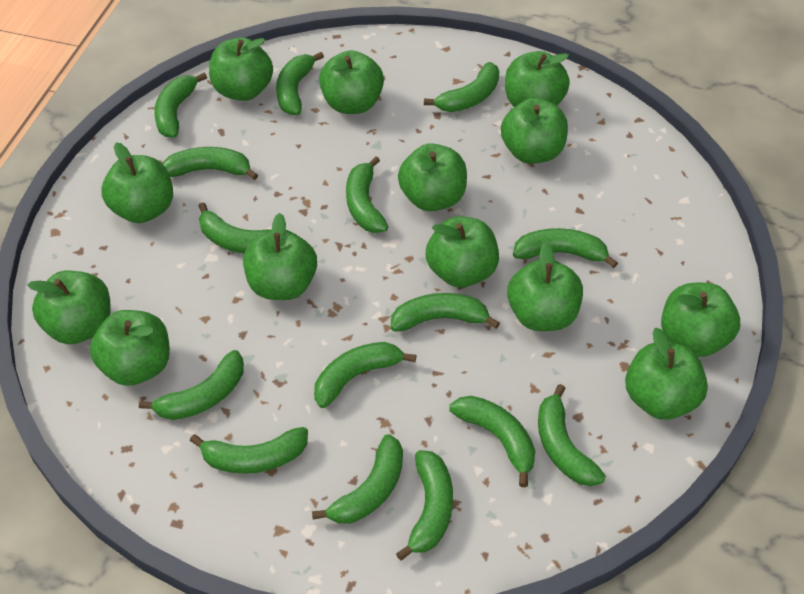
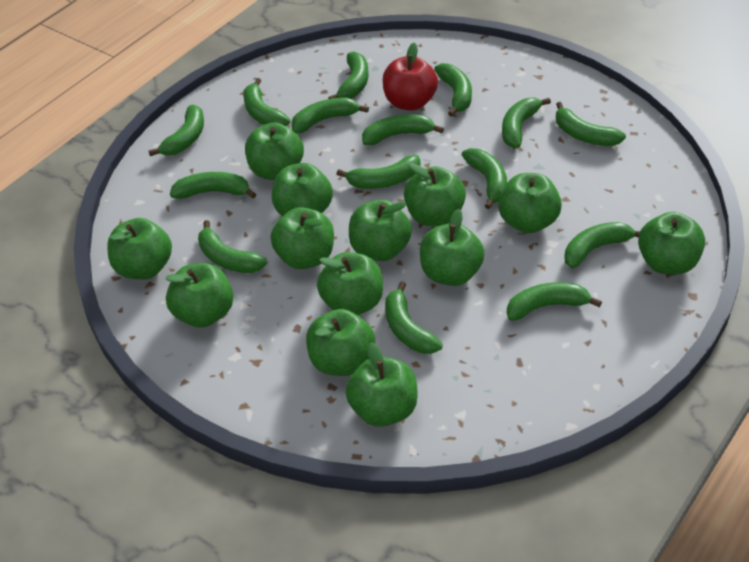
red apple: 0 -> 1

